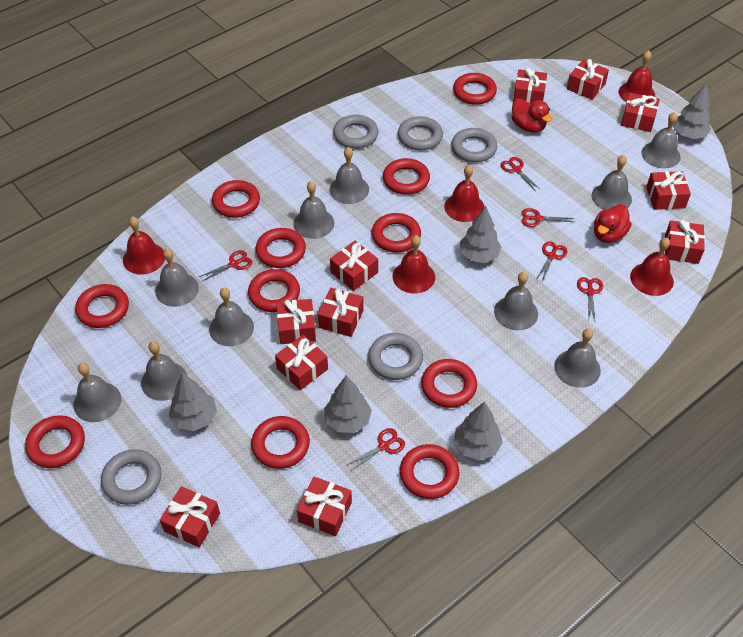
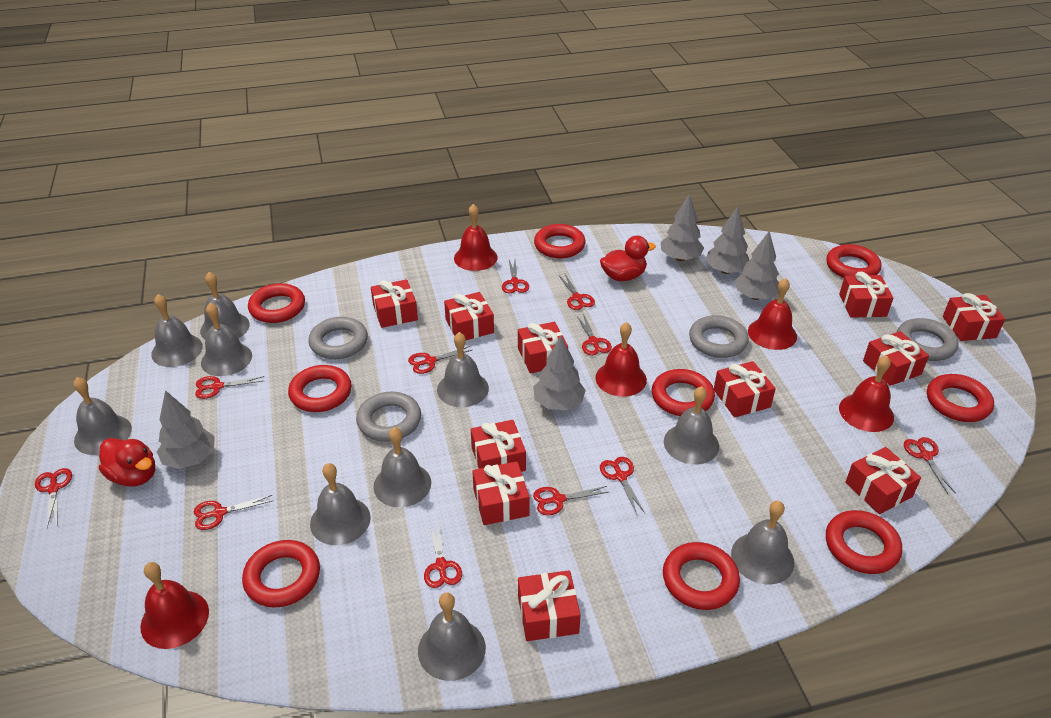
grey ring: 5 -> 4
red ring: 11 -> 9
red scissors: 6 -> 11

